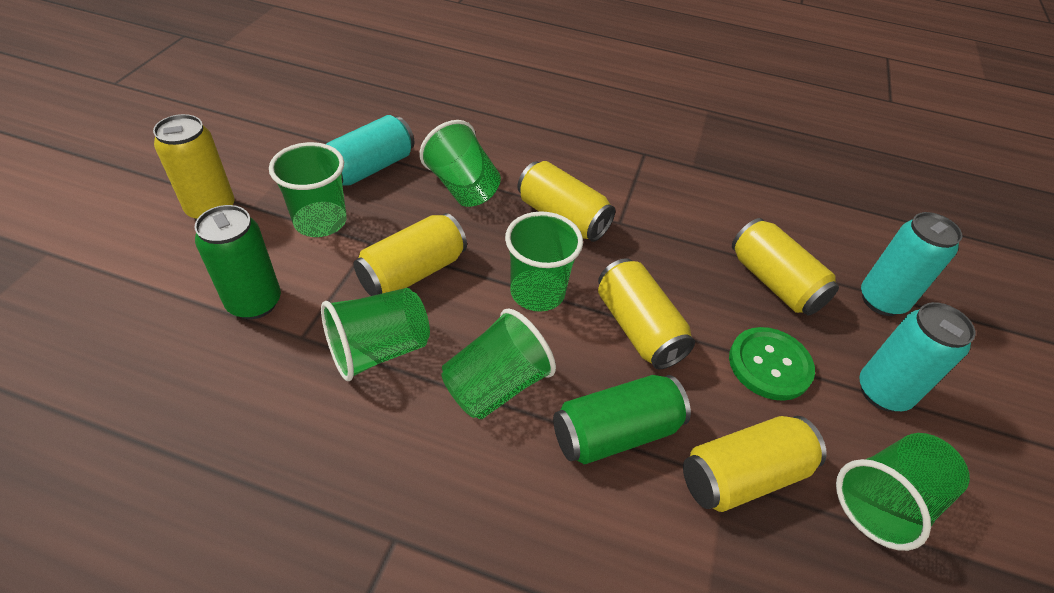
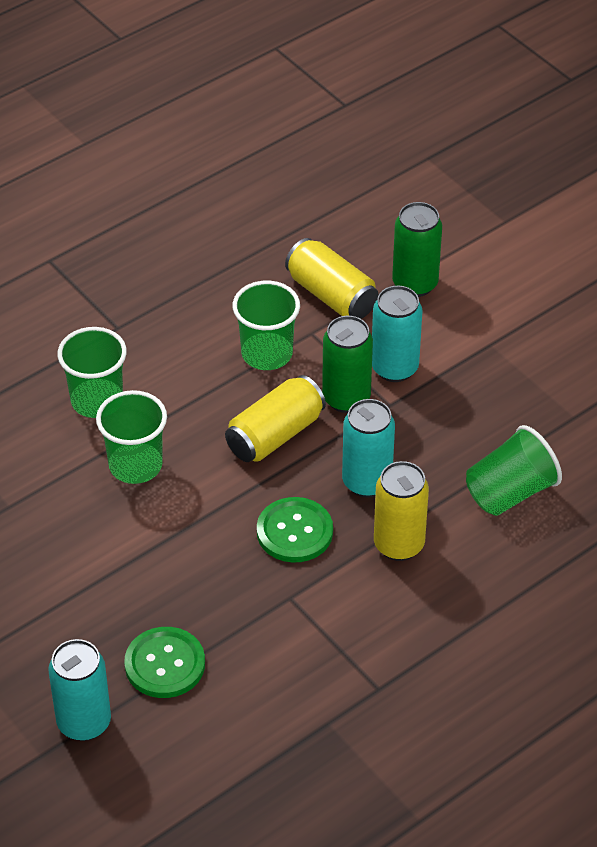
green button: 1 -> 2
green cup: 6 -> 4
yellow can: 6 -> 3

